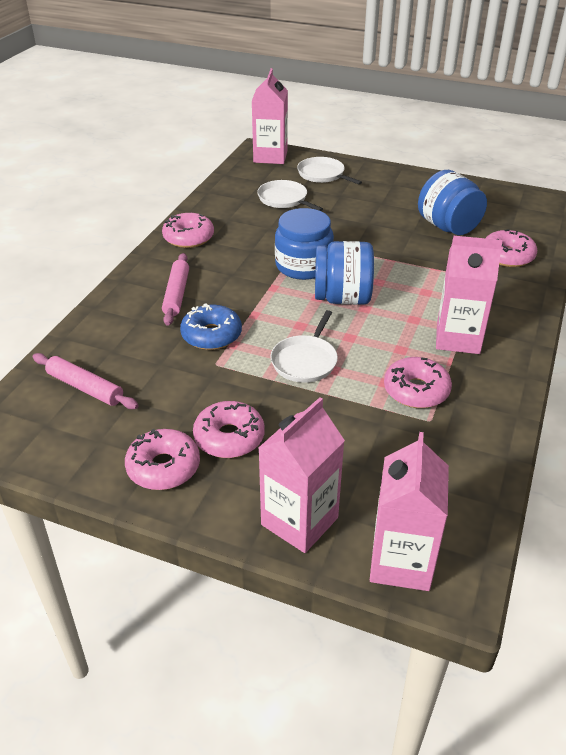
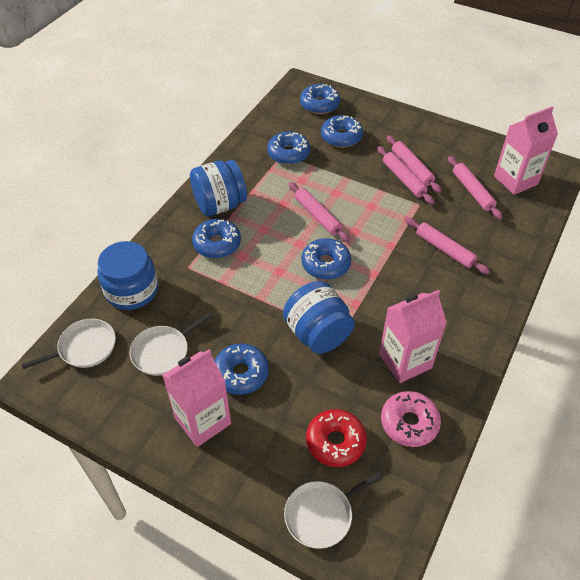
blue donut: 1 -> 6
pink carton: 4 -> 3
pink donut: 5 -> 1
pink rolling pin: 2 -> 5
red donut: 0 -> 1

